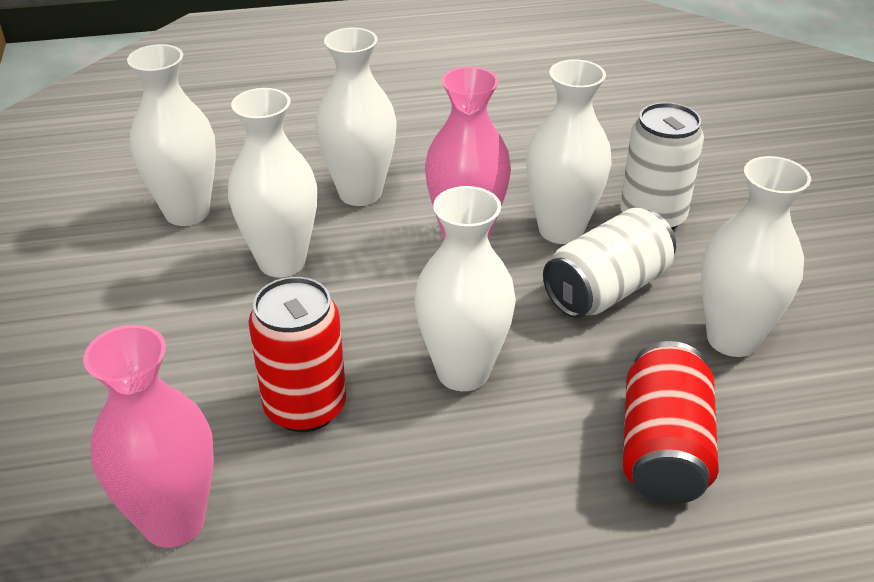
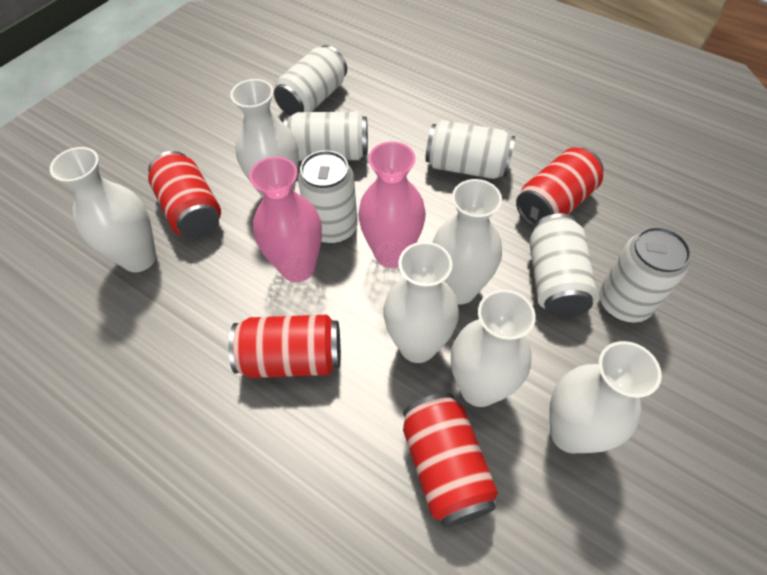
red can: 2 -> 4
white can: 2 -> 6

